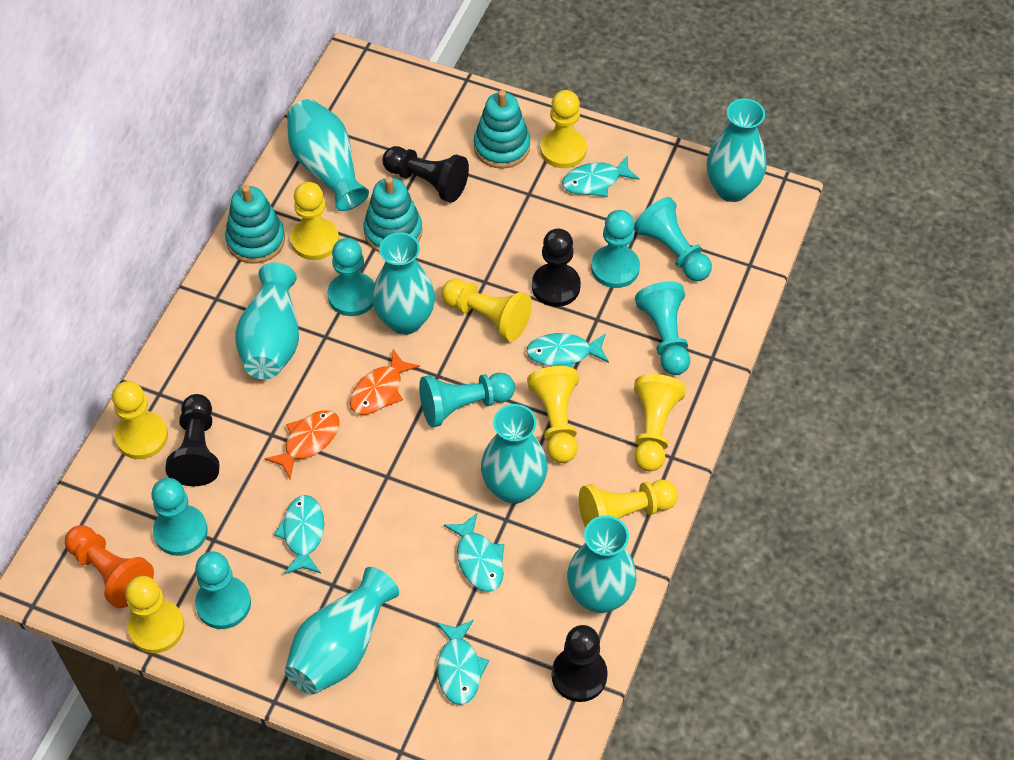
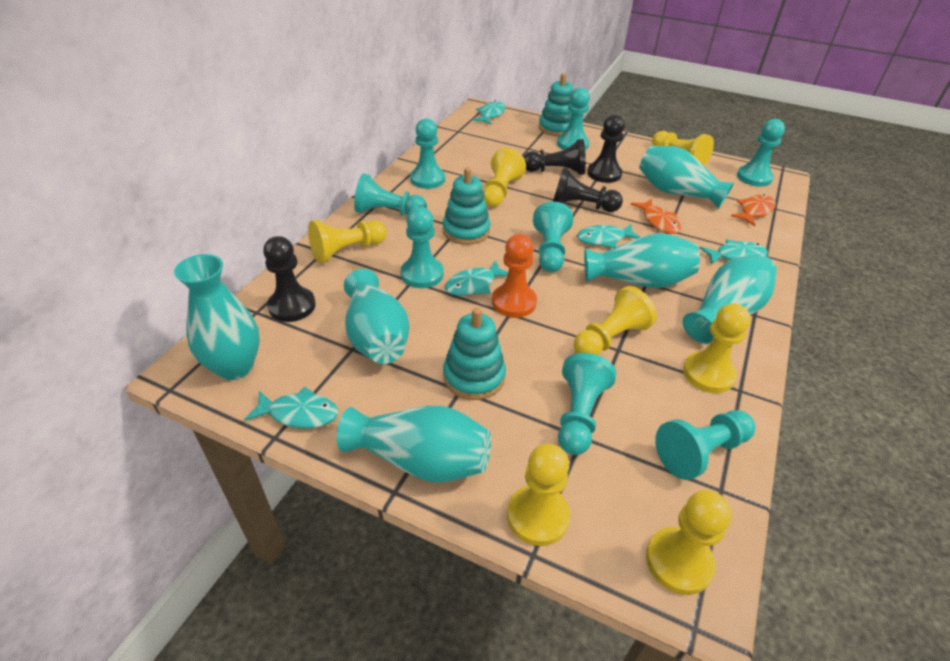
turquoise pawn: 7 -> 8
turquoise vase: 7 -> 6
yellow pawn: 8 -> 7

